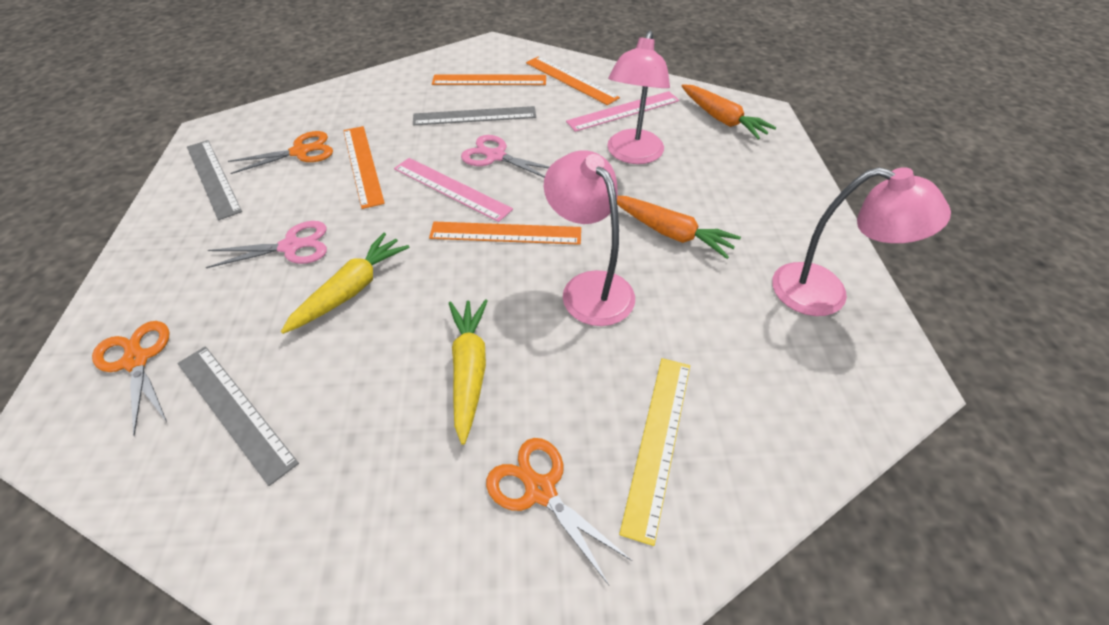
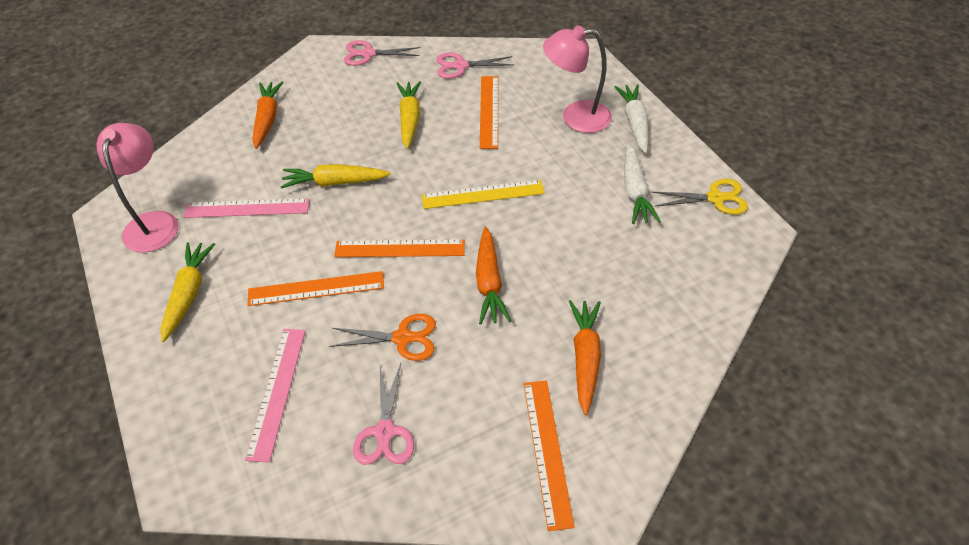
grey ruler: 3 -> 0
orange carrot: 2 -> 3
orange scissors: 3 -> 1
pink lamp: 3 -> 2
pink scissors: 2 -> 3
white carrot: 0 -> 2
yellow carrot: 2 -> 3
yellow scissors: 0 -> 1

